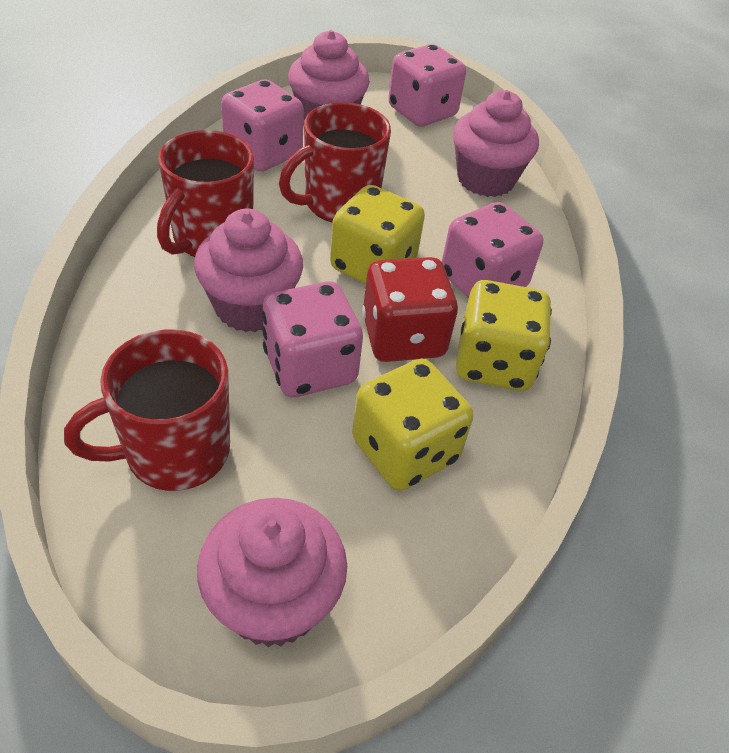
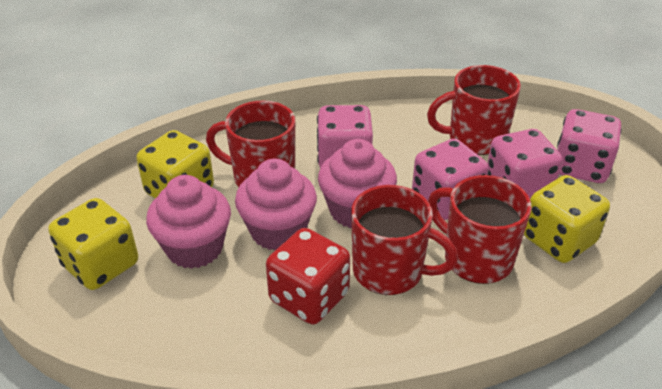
pink cupcake: 4 -> 3
red mug: 3 -> 4

